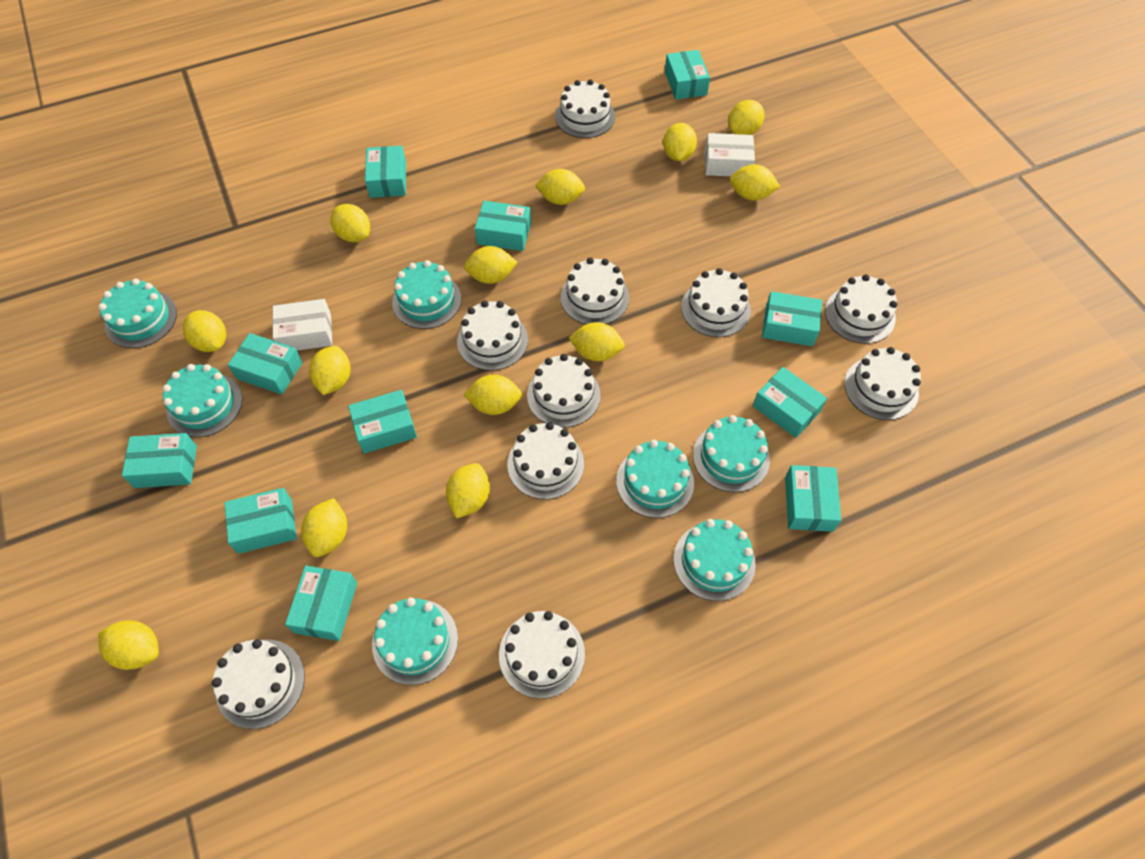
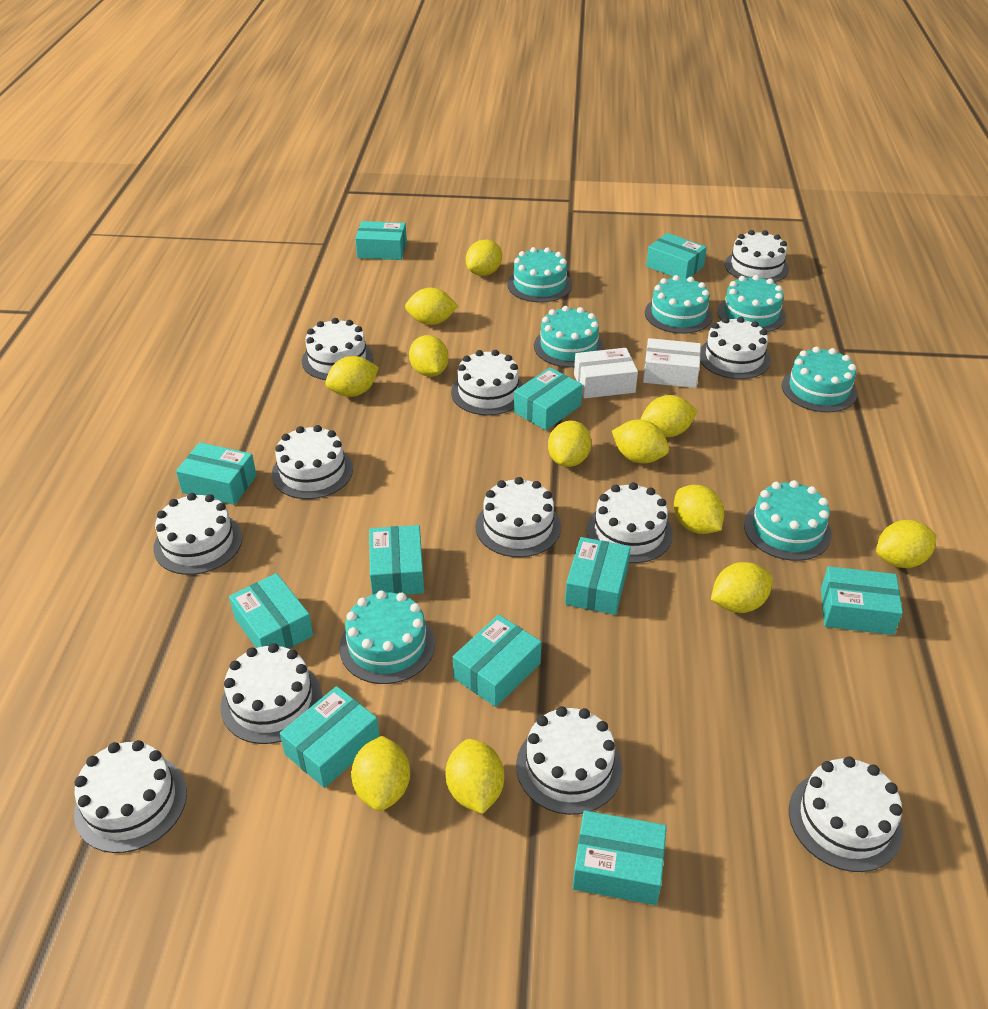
white cake: 10 -> 12
yellow lemon: 13 -> 12

